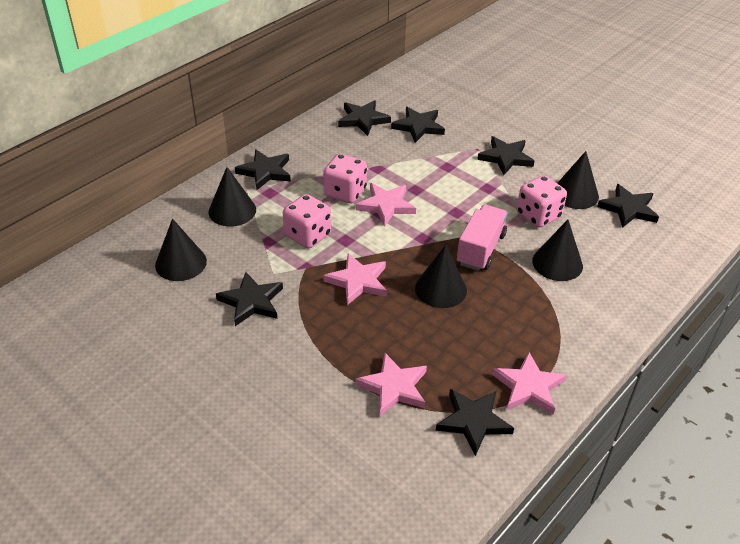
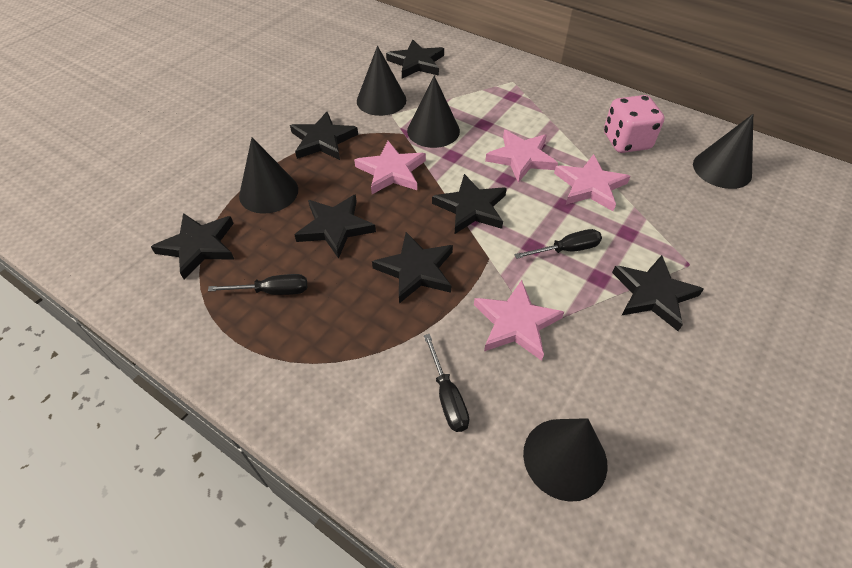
black screwdriver: 0 -> 3
pink dice: 3 -> 1
pink truck: 1 -> 0

